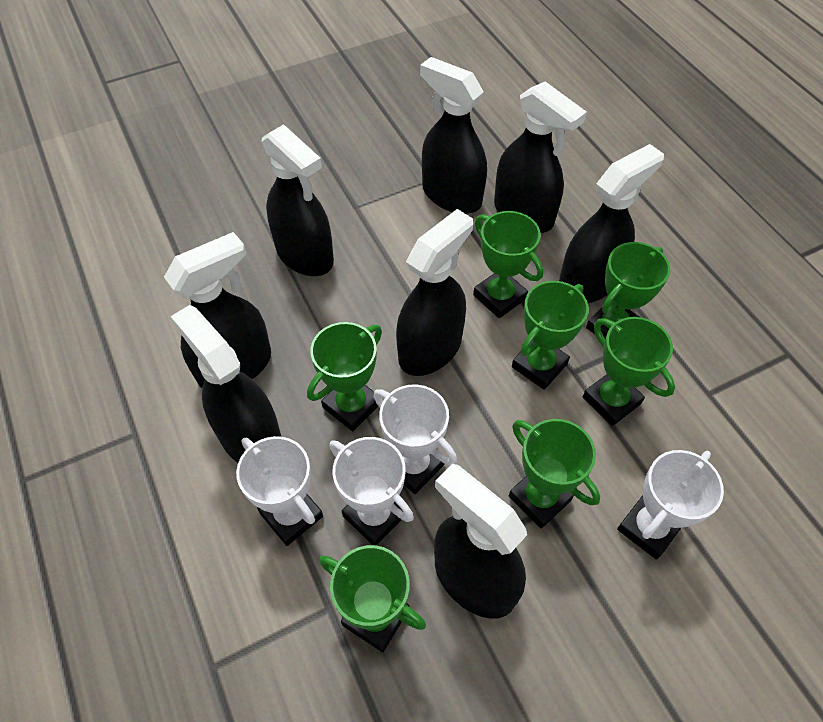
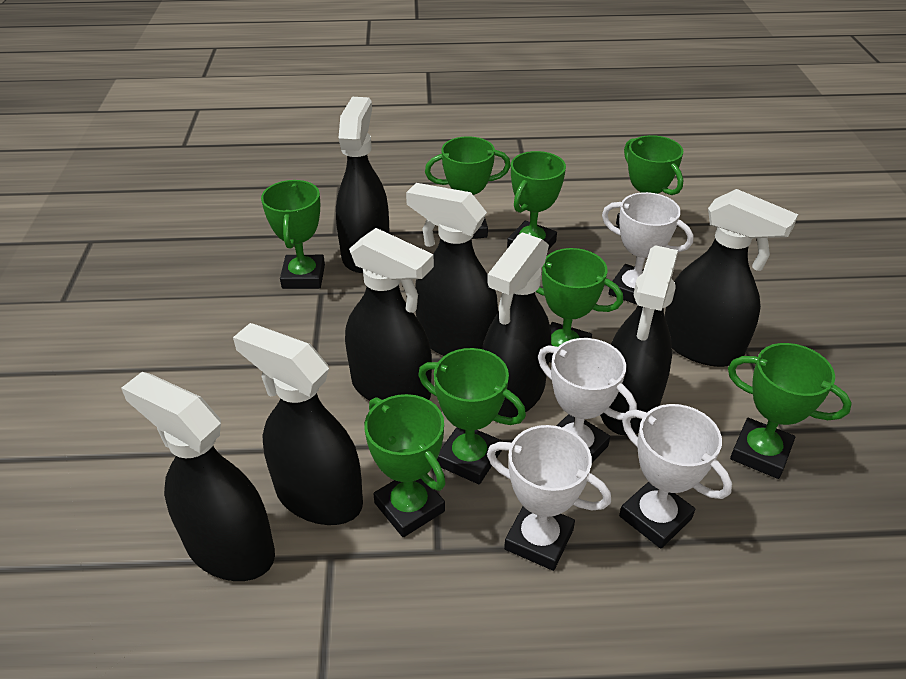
green trophy: 7 -> 8

